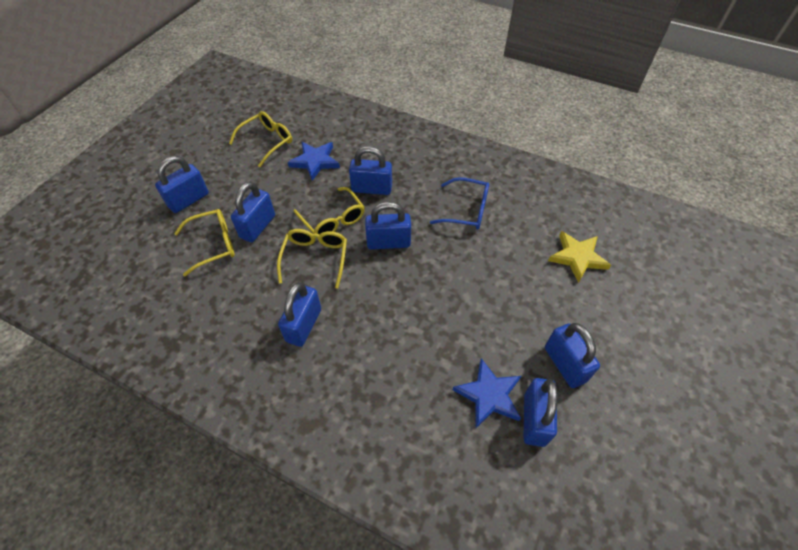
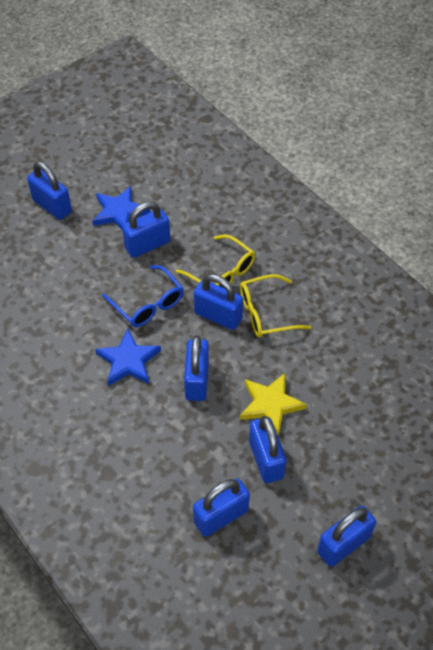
yellow glasses: 4 -> 2

